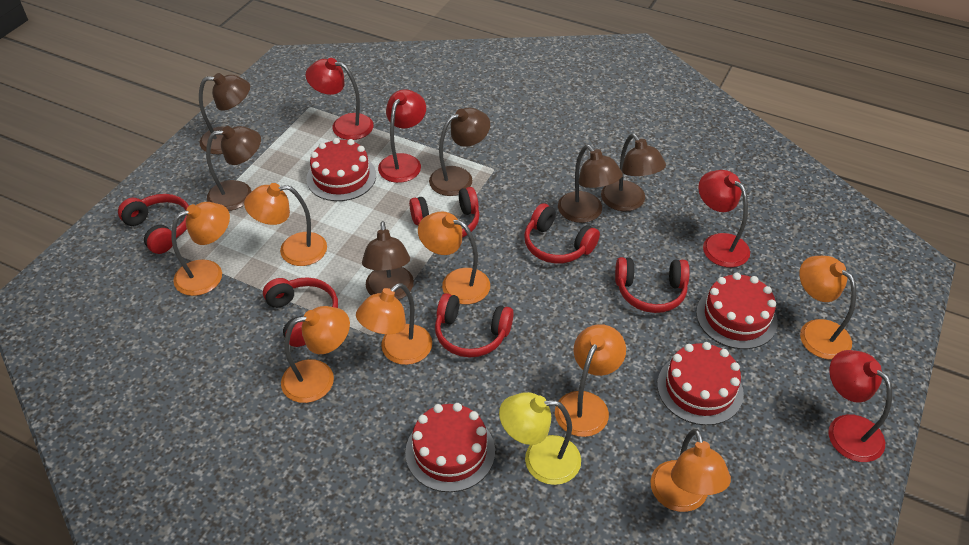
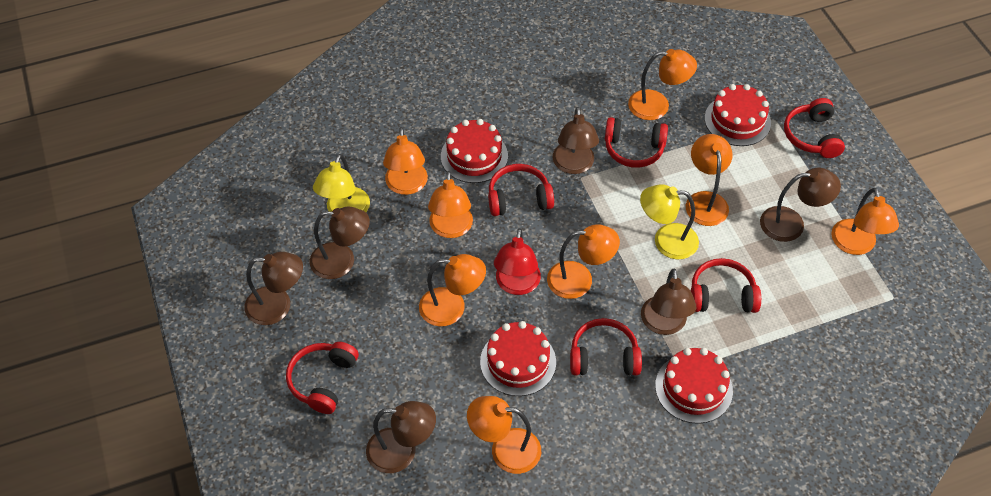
red lamp: 4 -> 1
yellow lamp: 1 -> 2

